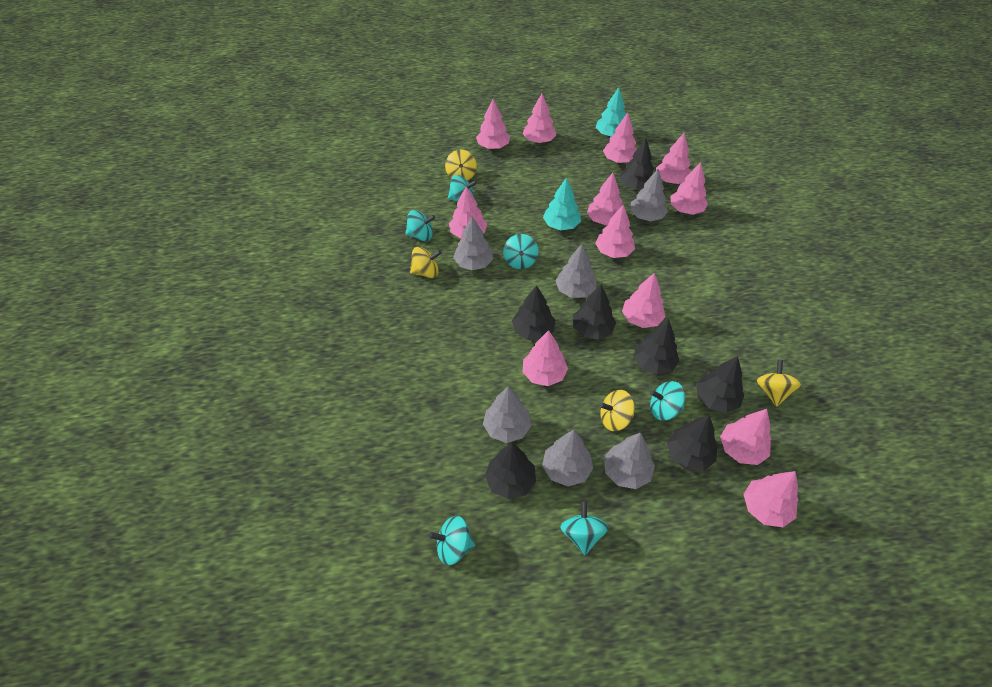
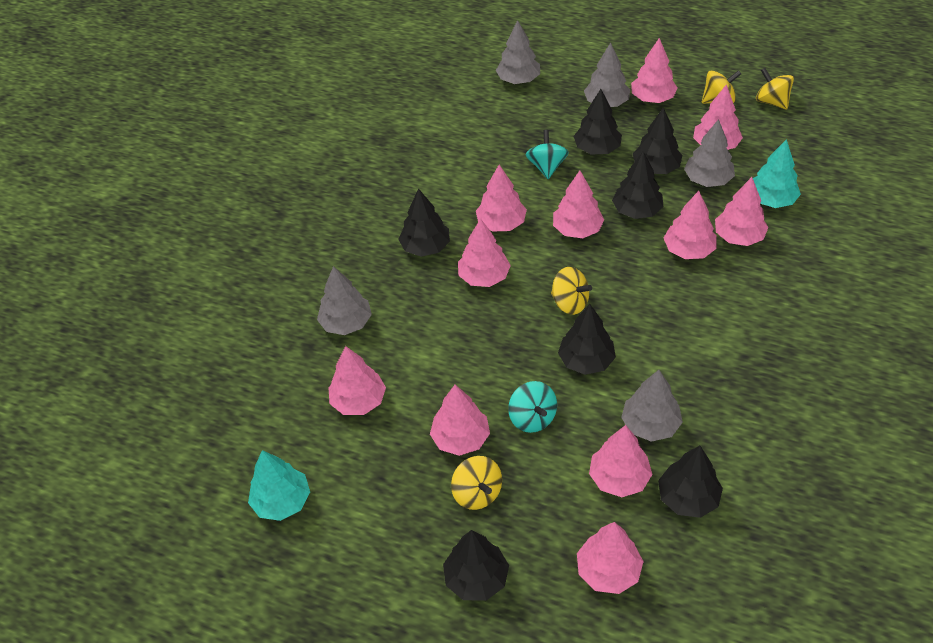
grey tree: 6 -> 5
pink tree: 12 -> 11
turquoise spinning top: 6 -> 2

